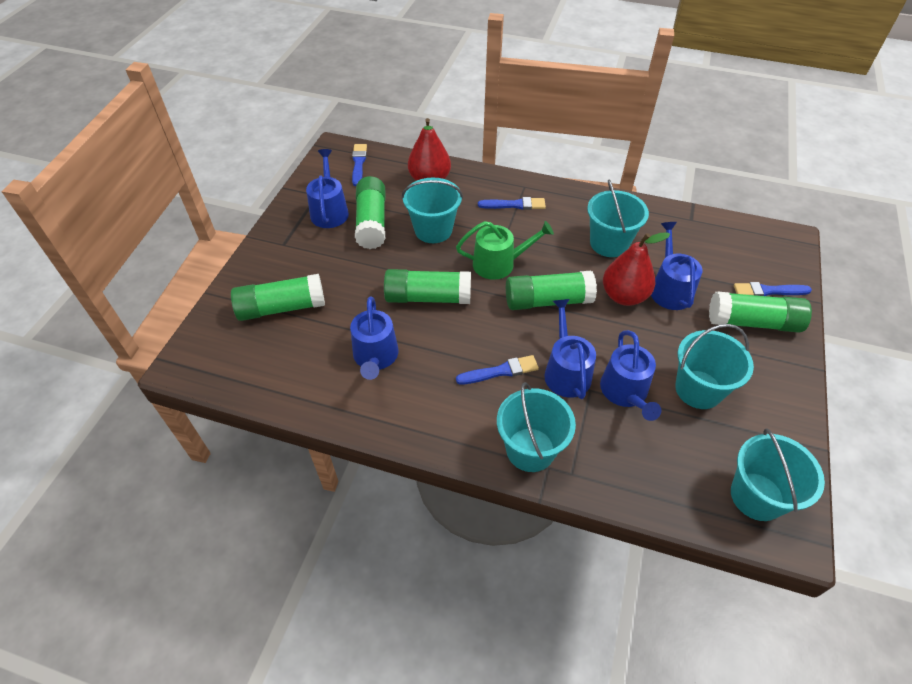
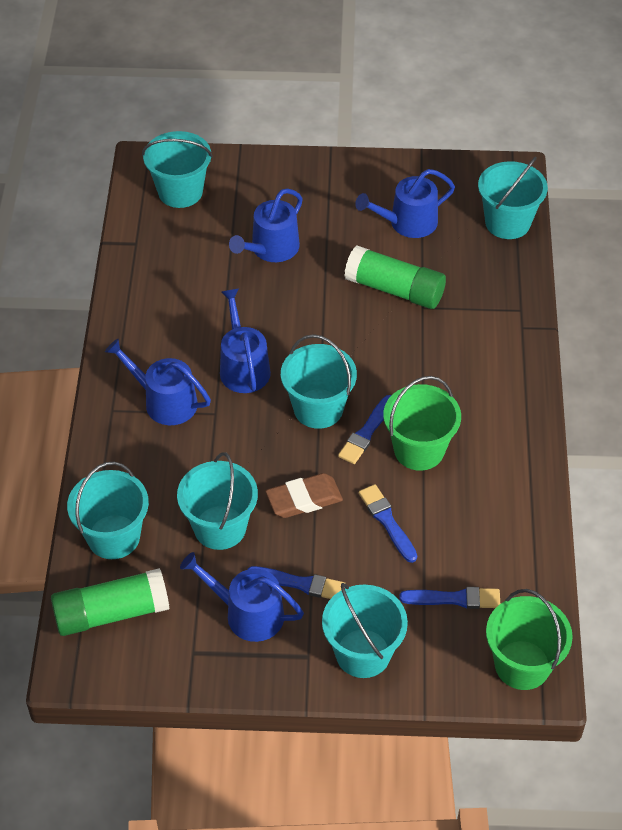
brown eraser: 0 -> 1
green bucket: 0 -> 2
green glue stick: 5 -> 2
green watering can: 1 -> 0
red pear: 2 -> 0
turquoise bucket: 5 -> 6

